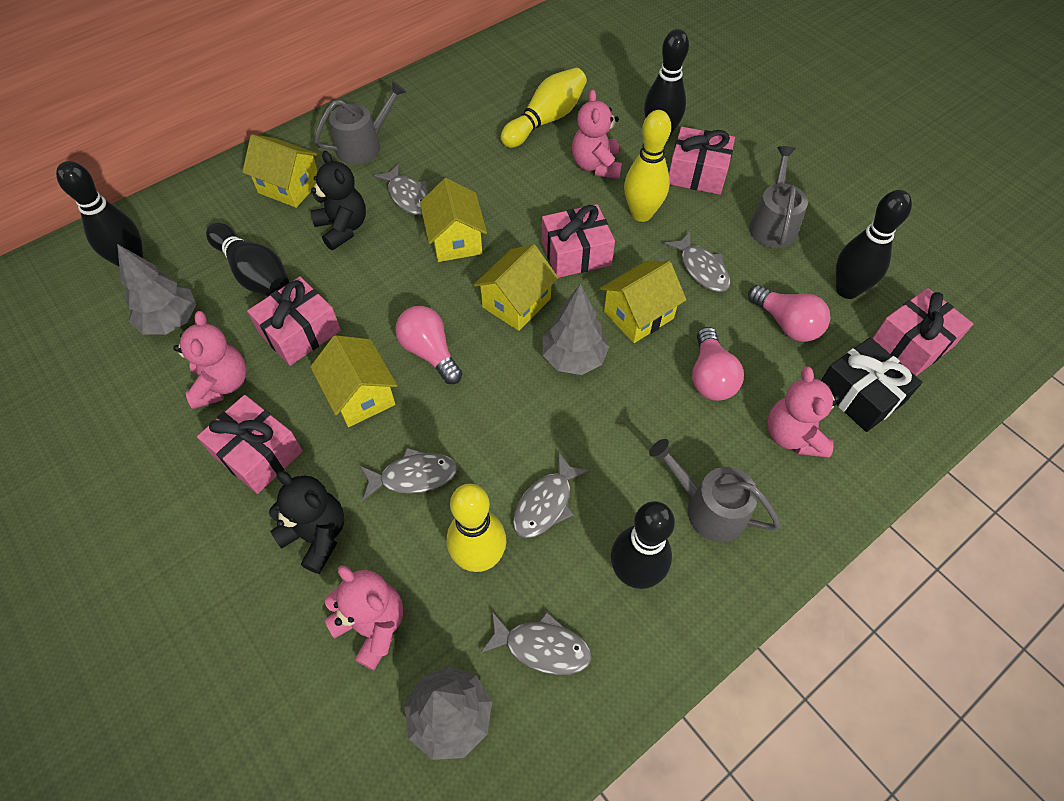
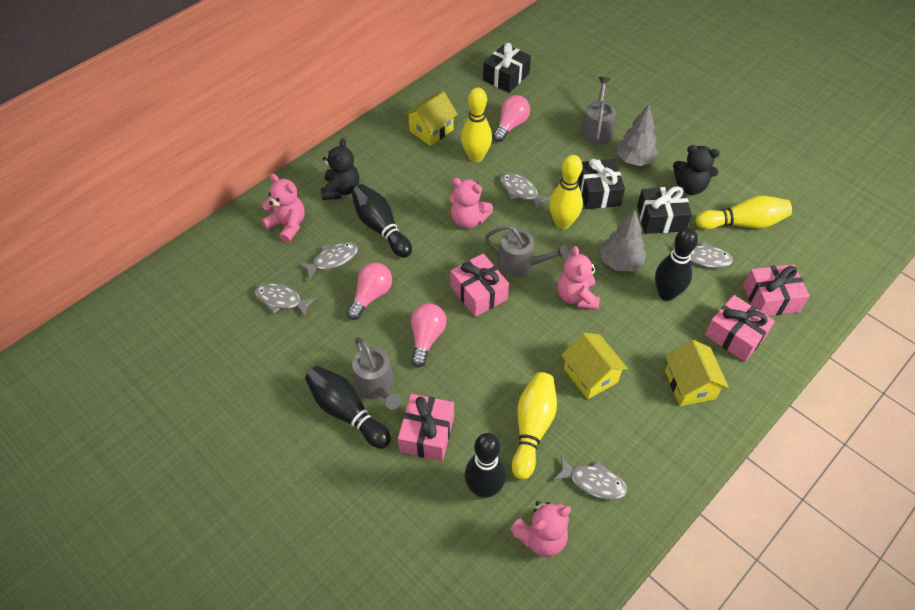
black bowling pin: 5 -> 4
black gift: 1 -> 3
grey tree: 3 -> 2
pink gift: 5 -> 4
yellow bowling pin: 3 -> 4
yellow house: 5 -> 3

